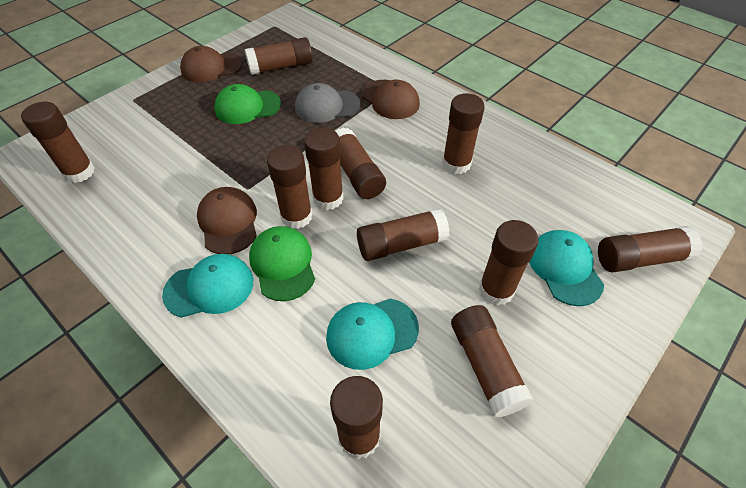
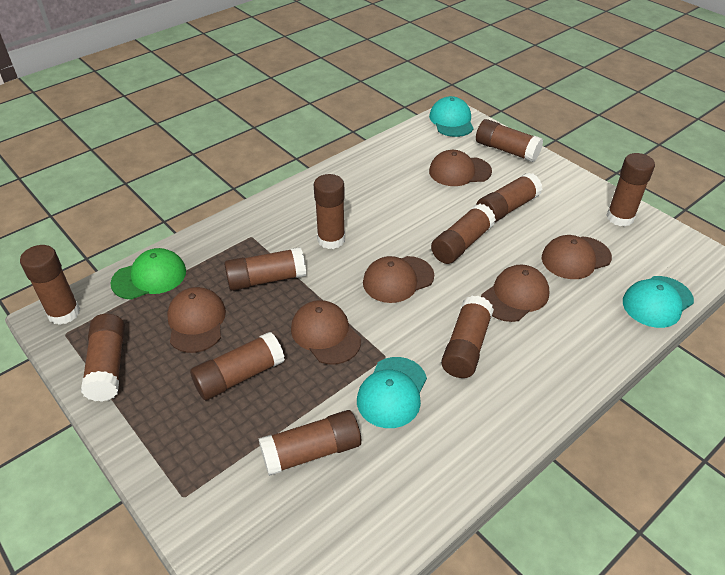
brown cap: 3 -> 6
green cap: 2 -> 1
grey cap: 1 -> 0

